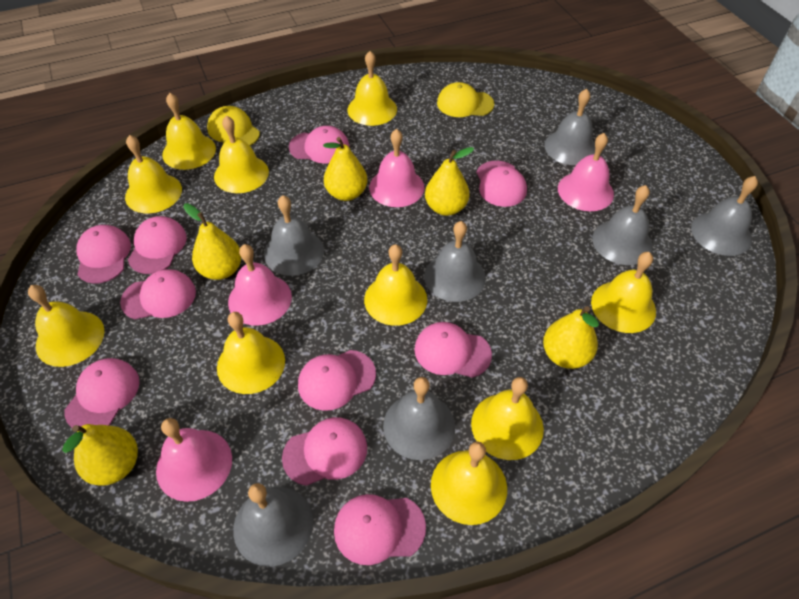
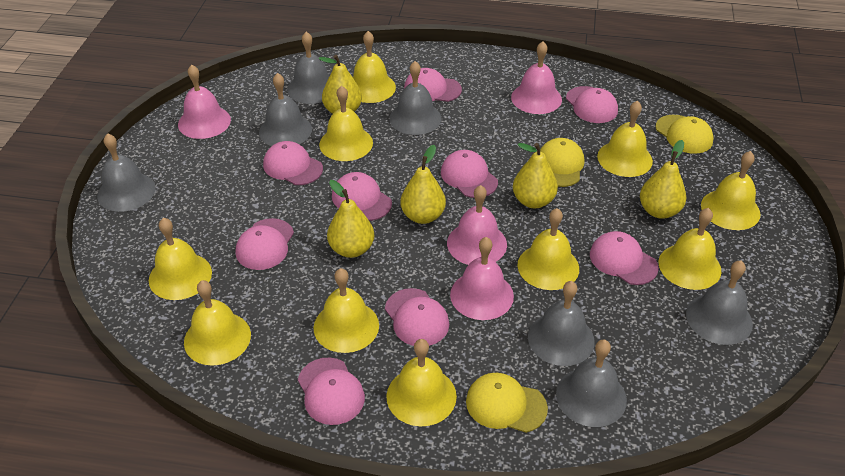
pink cap: 10 -> 9
yellow cap: 2 -> 3

